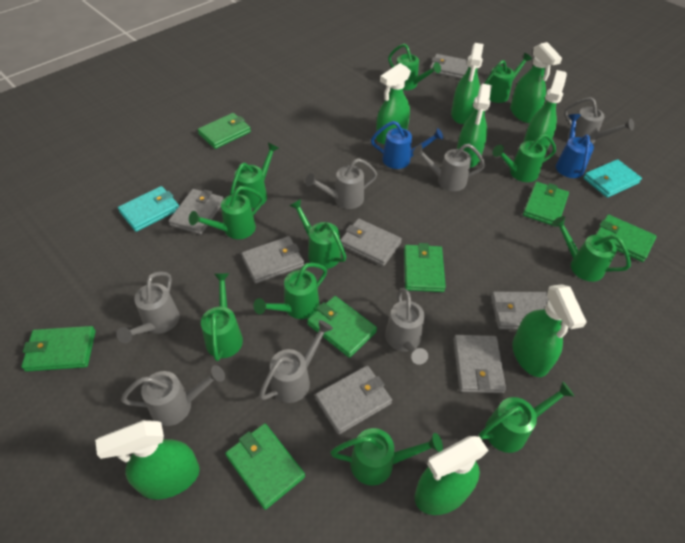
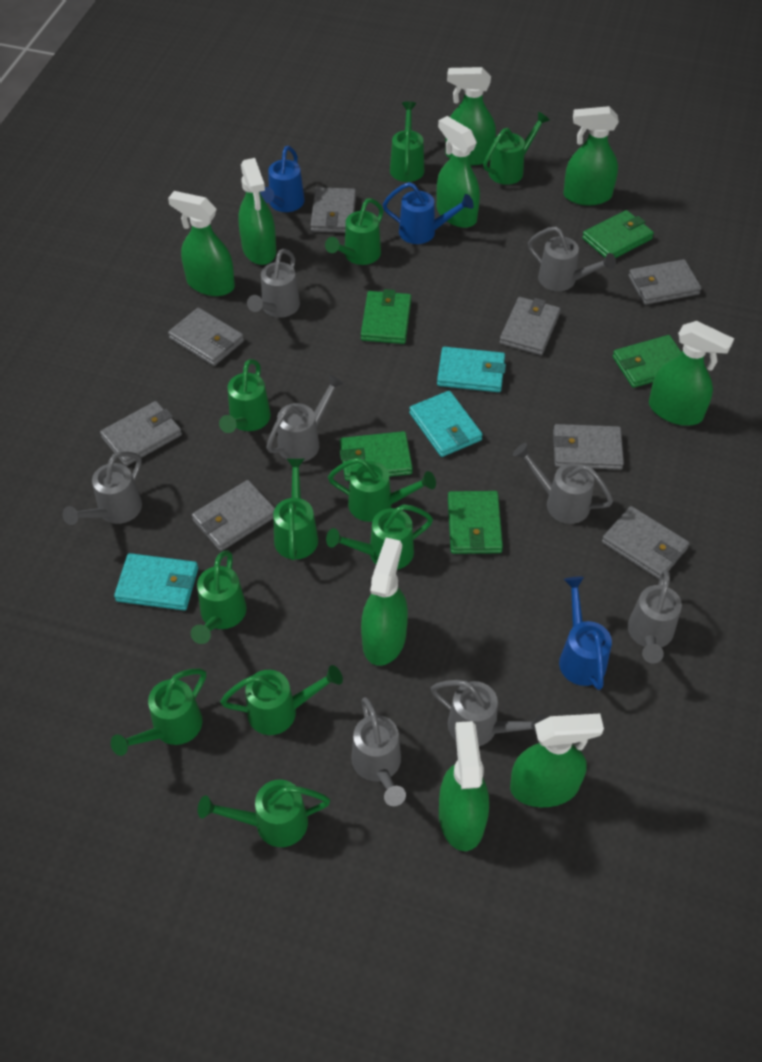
blue watering can: 2 -> 3
green spray bottle: 8 -> 9
green wallet: 7 -> 5
grey wallet: 7 -> 8
grey watering can: 7 -> 8
turquoise wallet: 2 -> 3

